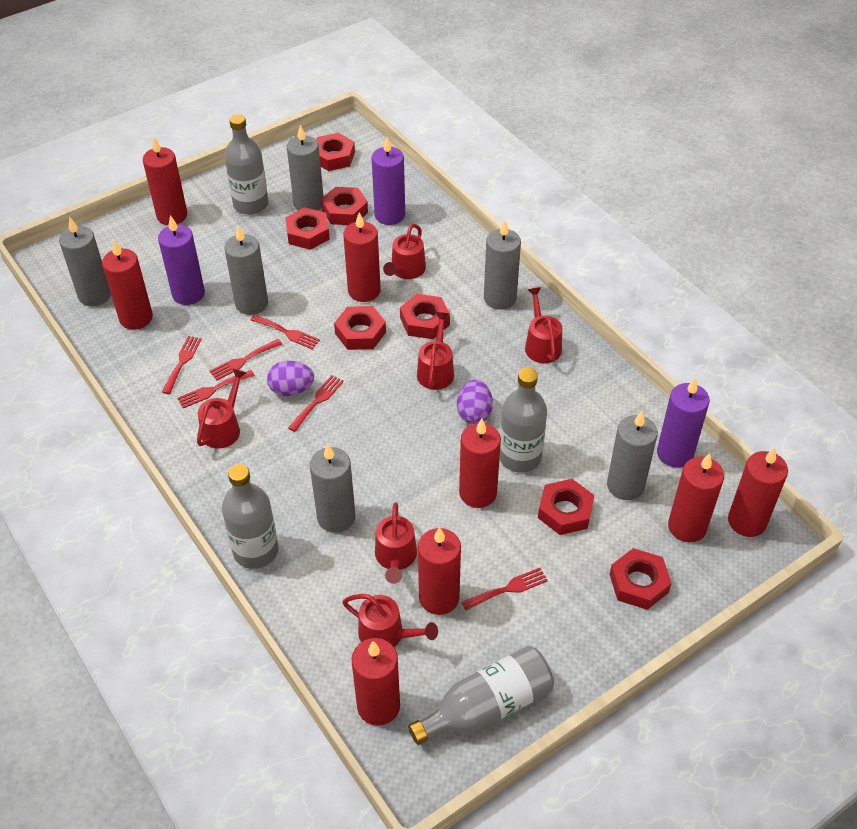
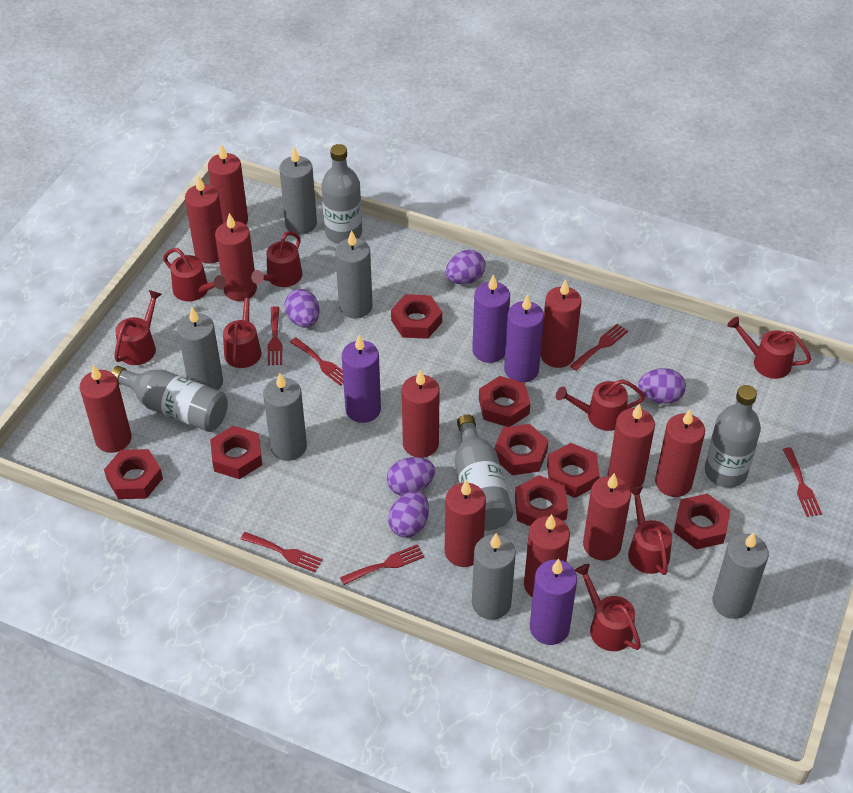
purple candle: 3 -> 4
purple egg: 2 -> 5
red candle: 8 -> 11
red nut: 7 -> 8
red watering can: 6 -> 8

